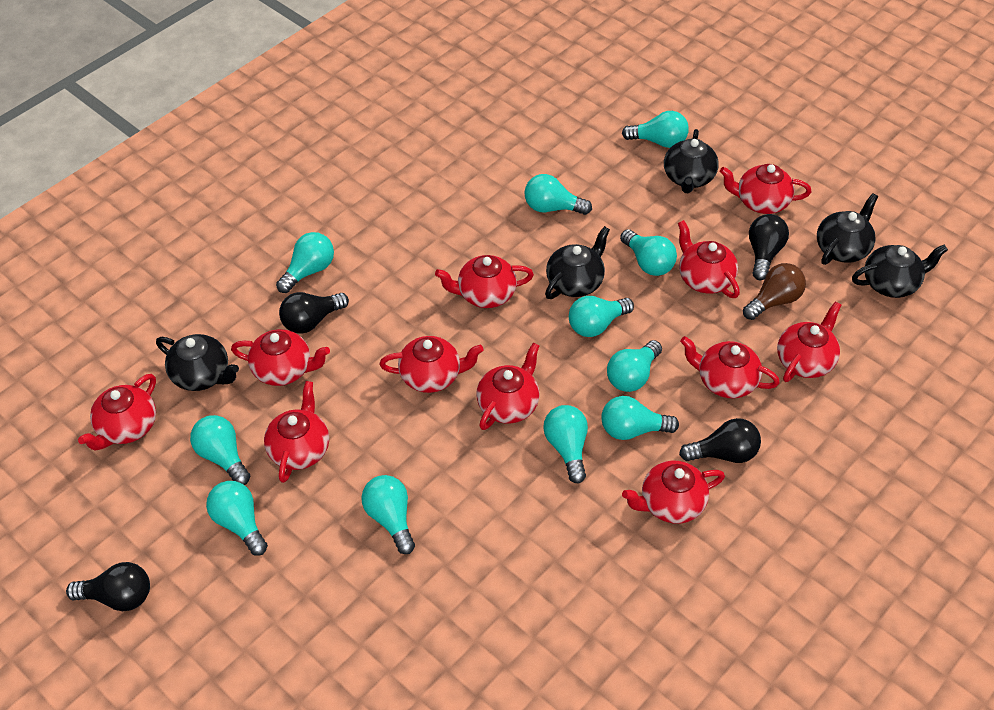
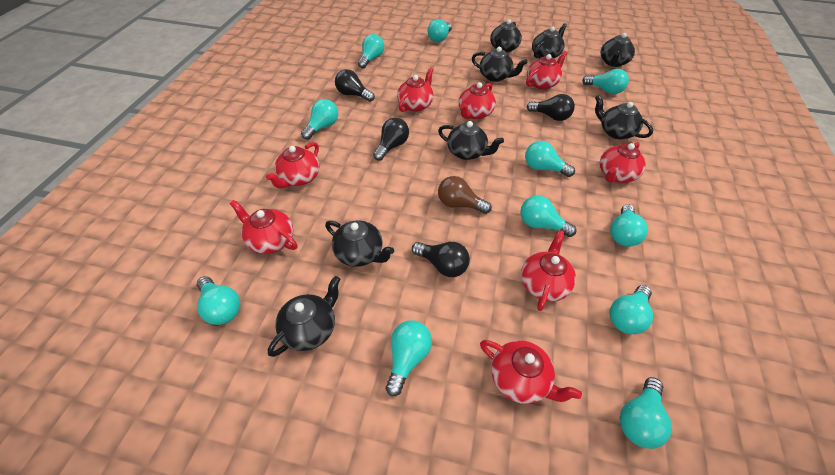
black teapot: 5 -> 8
red teapot: 11 -> 8

